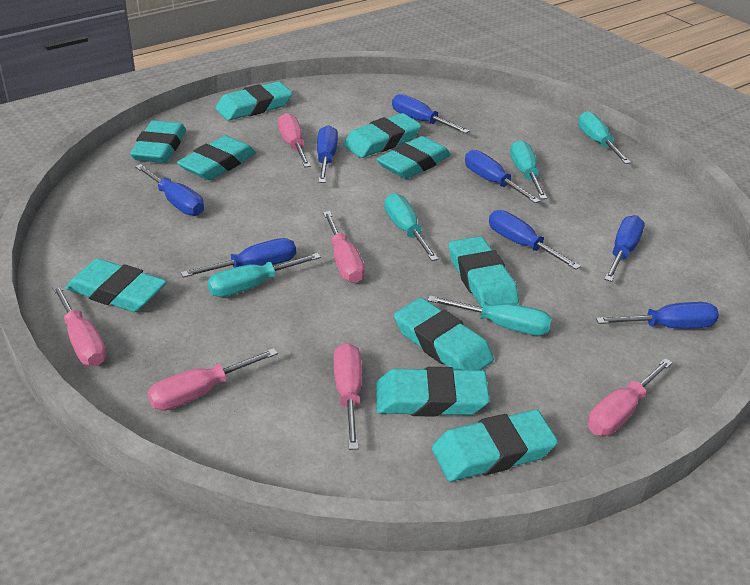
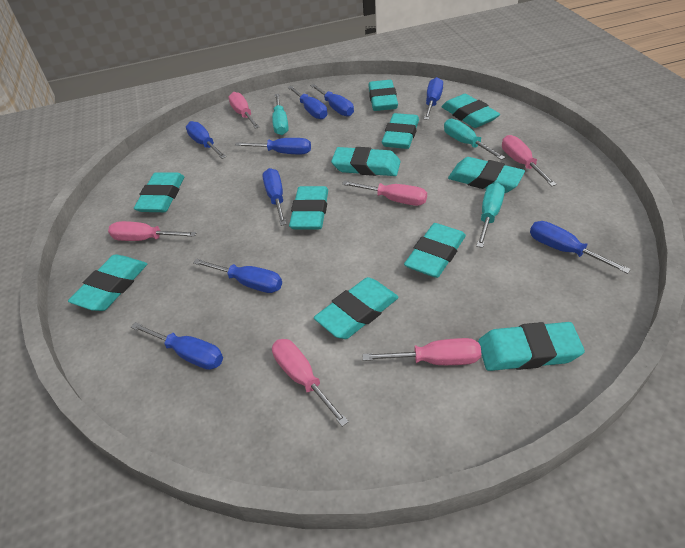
blue screwdriver: 8 -> 9
turquoise eraser: 10 -> 11
turquoise screwdriver: 5 -> 3

